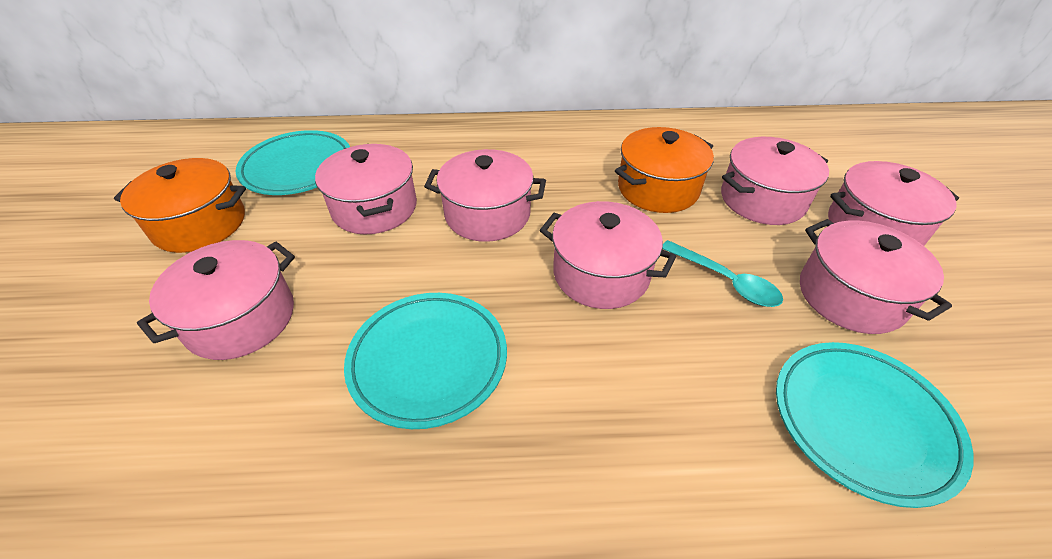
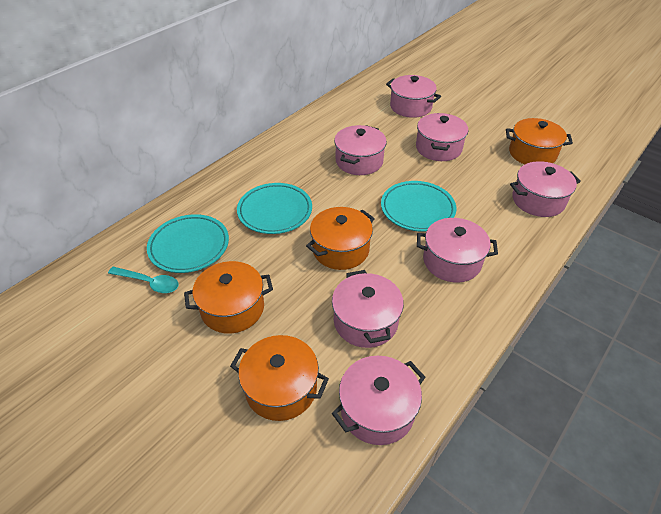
orange pot: 2 -> 4

